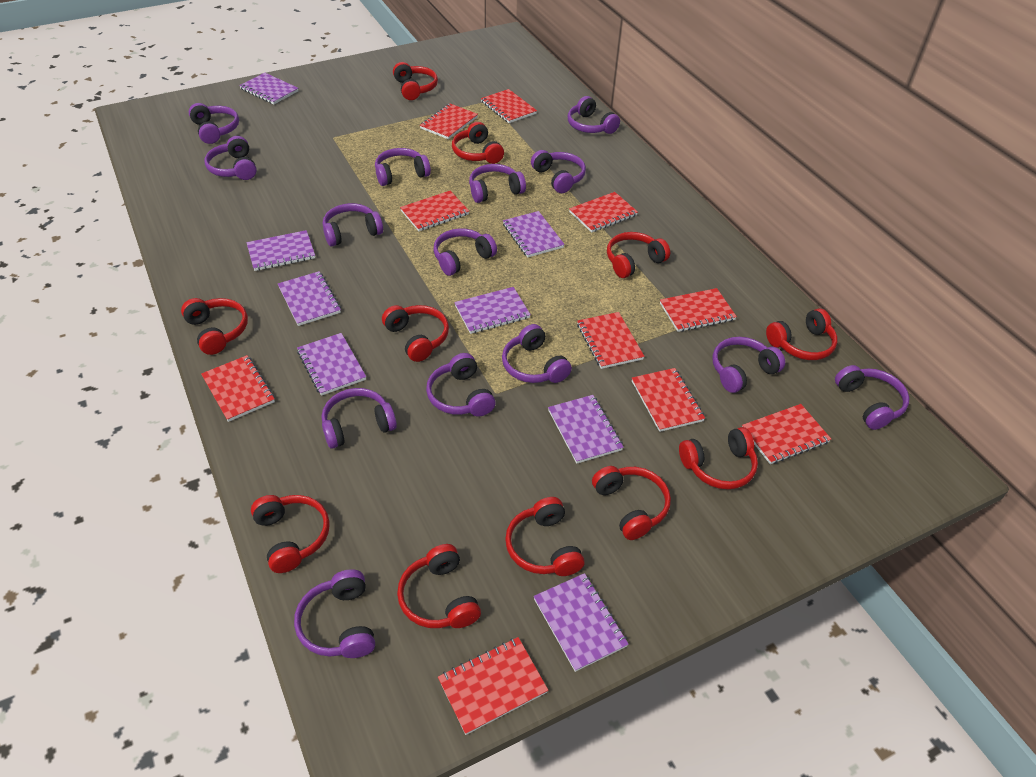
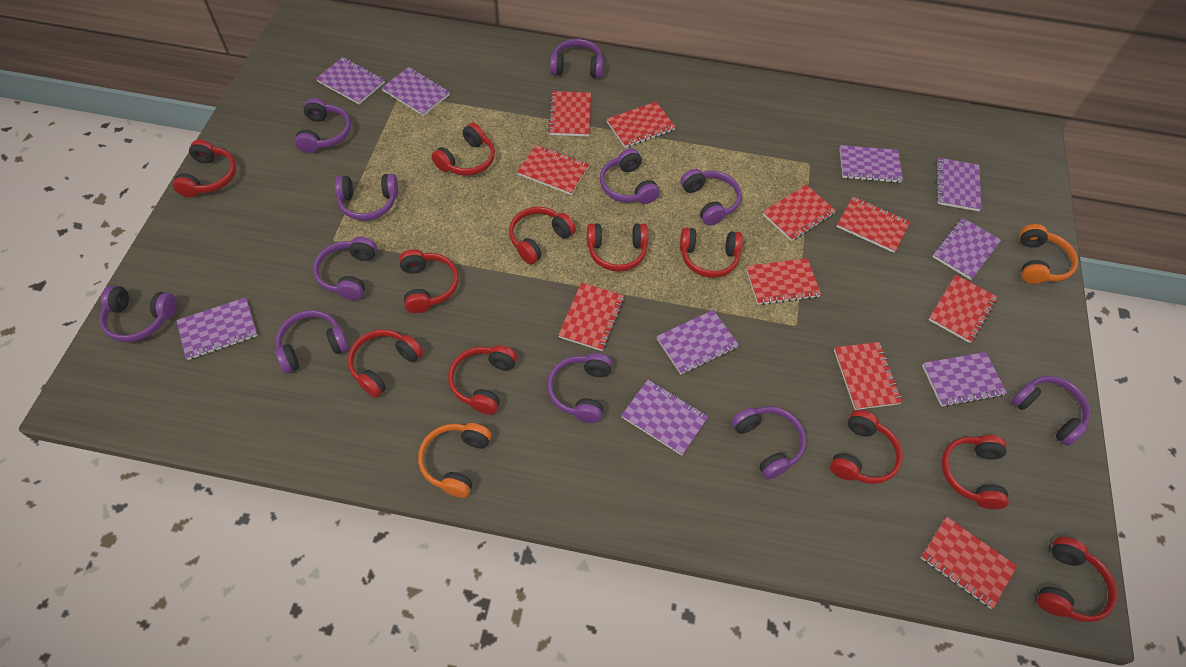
orange headphones: 0 -> 2
purple headphones: 14 -> 11
purple notebook: 8 -> 9

